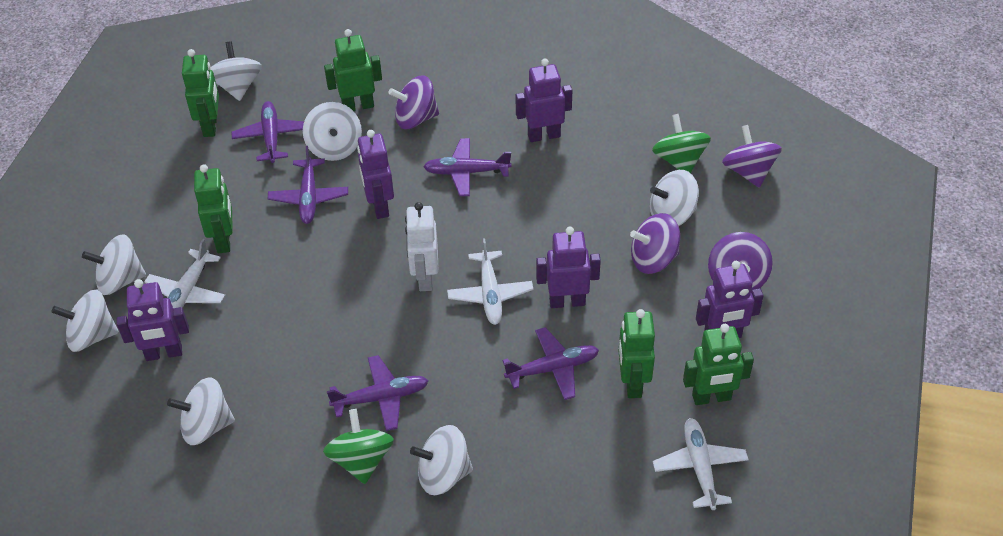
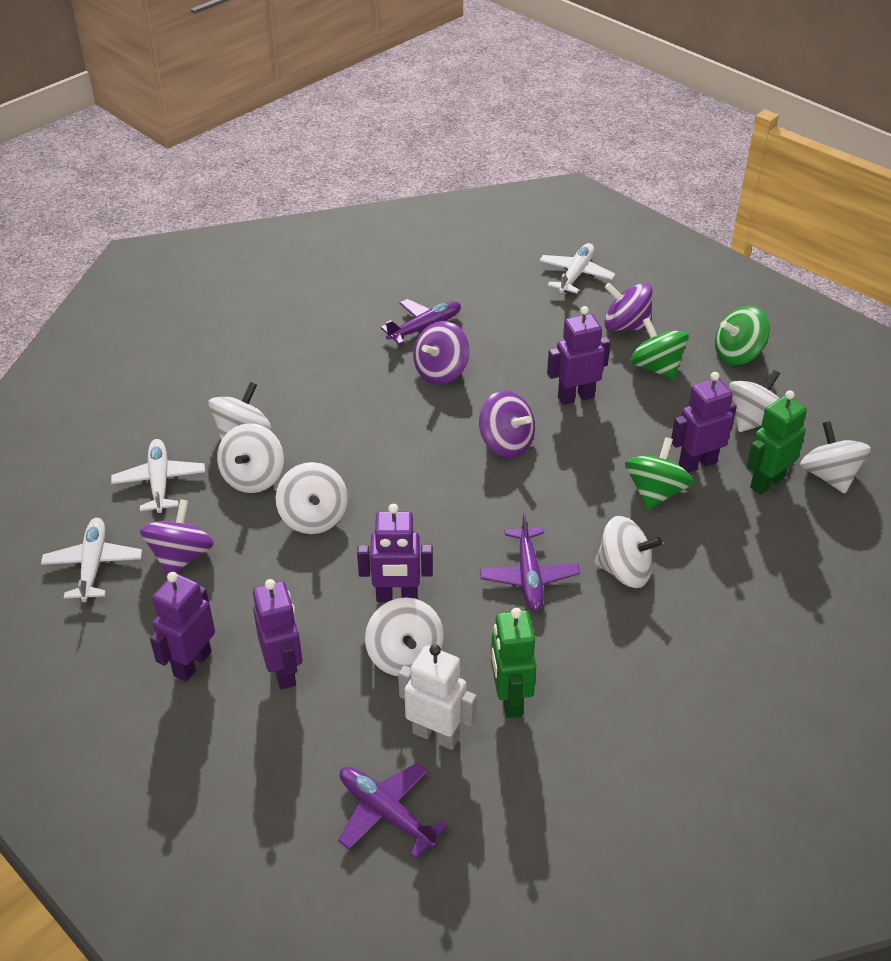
green robot: 5 -> 2
green spinning top: 2 -> 3
purple plane: 5 -> 3

